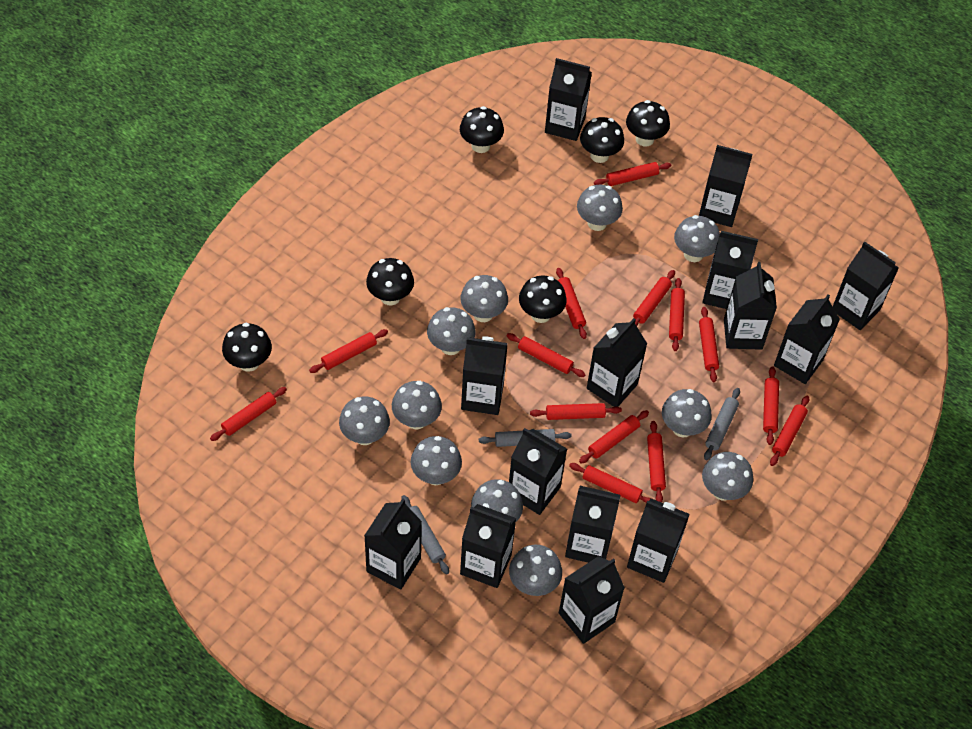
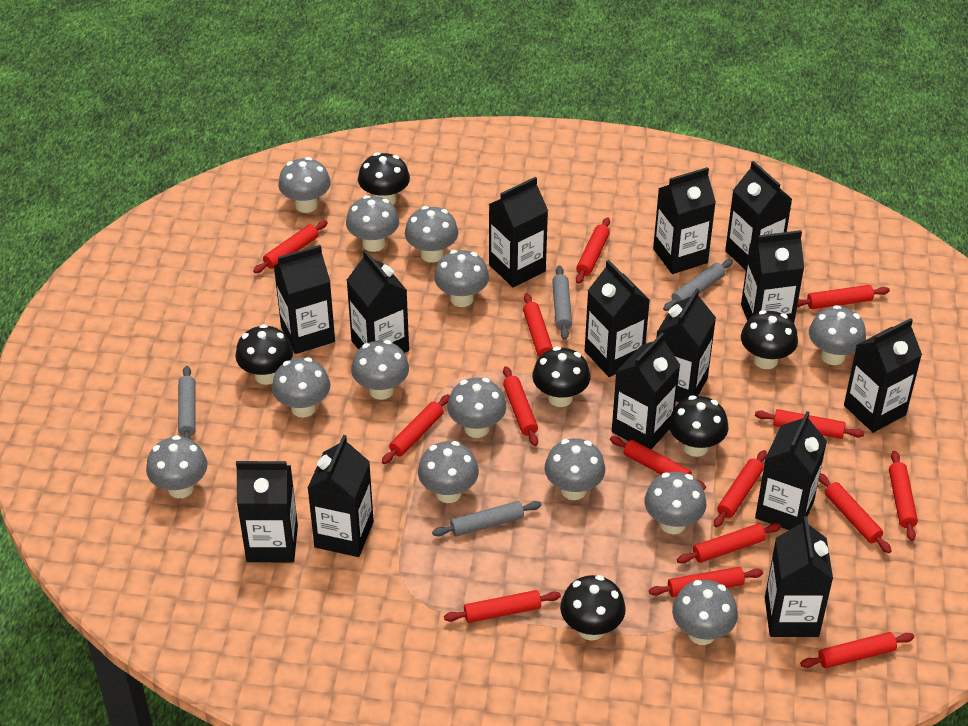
grey mushroom: 11 -> 13
grey rolling pin: 3 -> 4
red rolling pin: 14 -> 15

